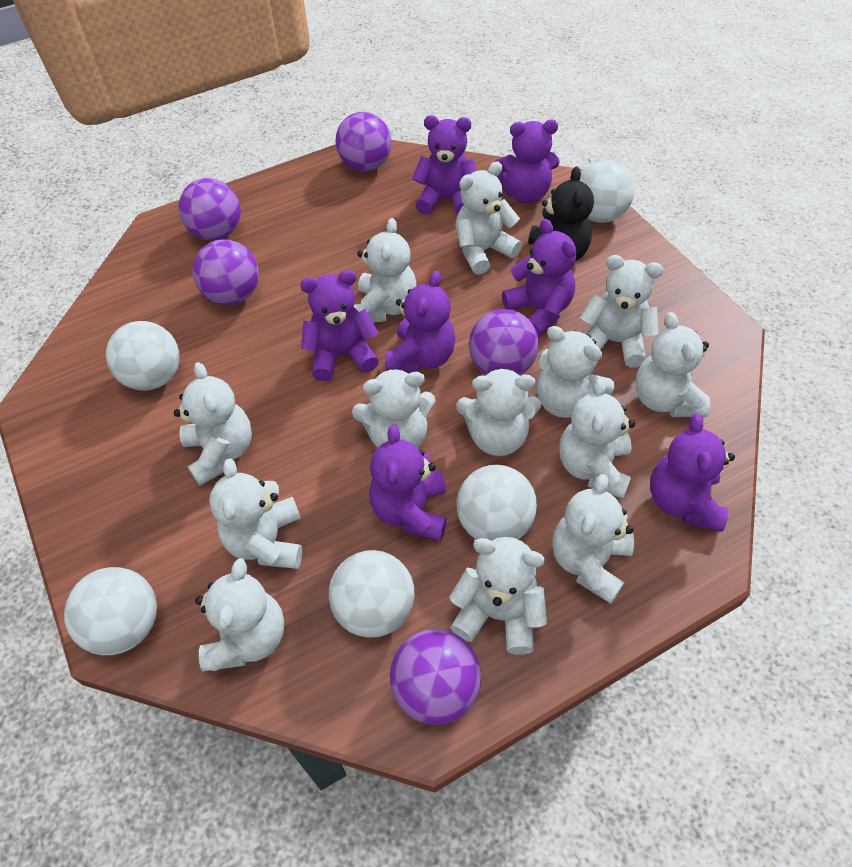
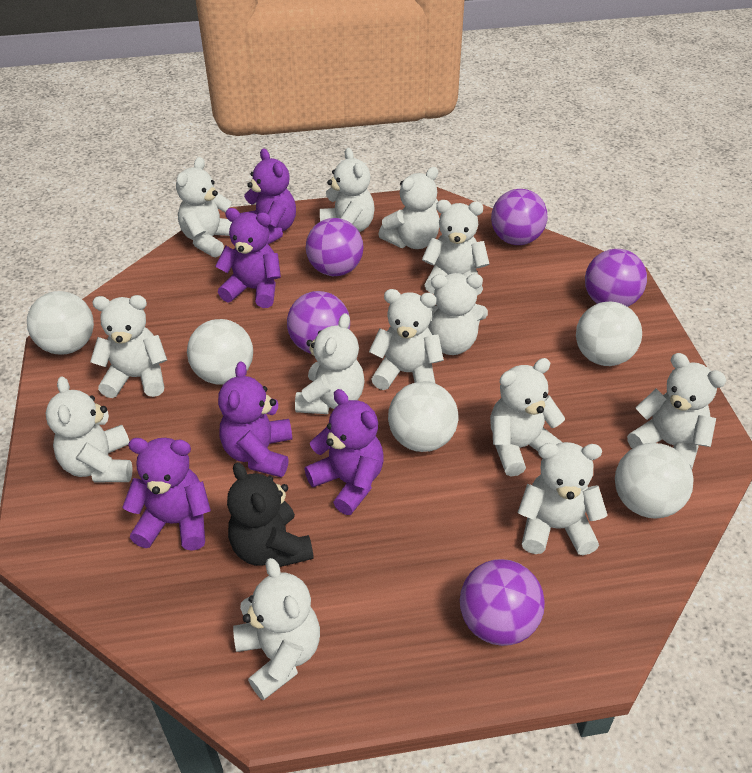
purple teddy bear: 7 -> 5

